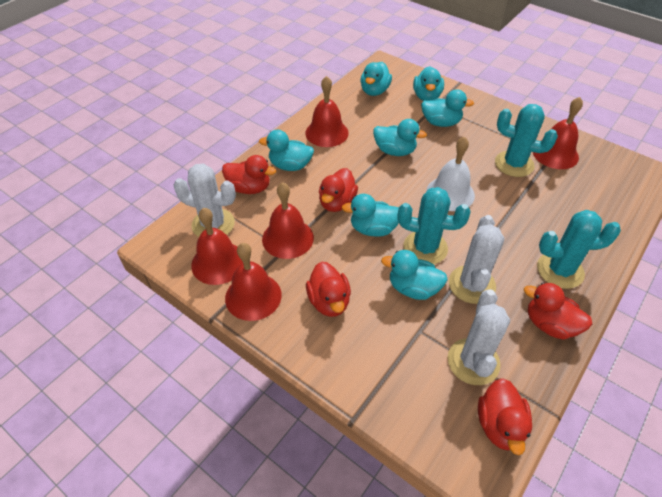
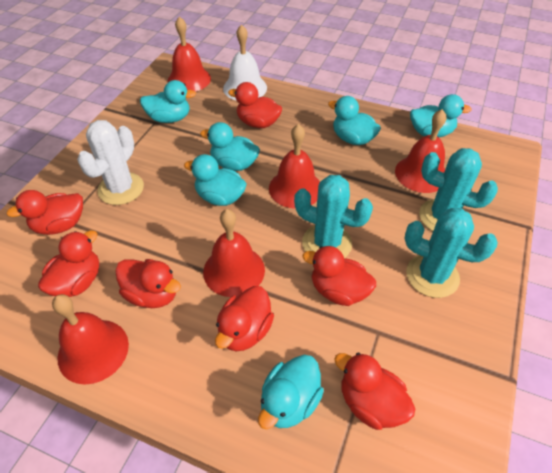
red duck: 5 -> 7
turquoise duck: 7 -> 6
white cactus: 3 -> 1

